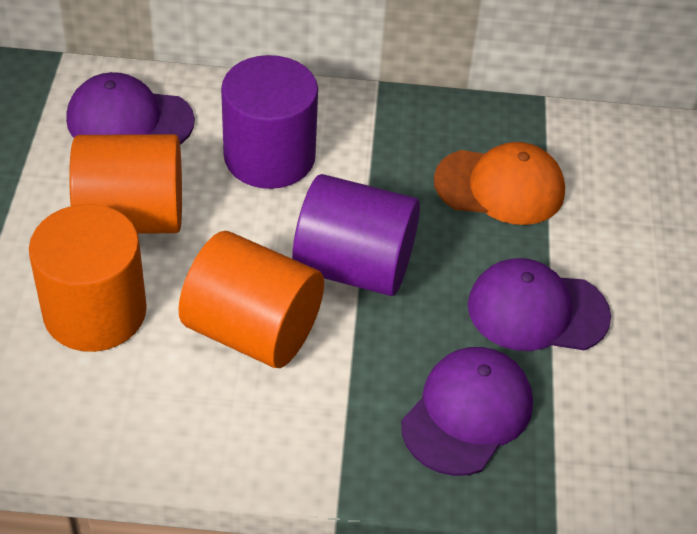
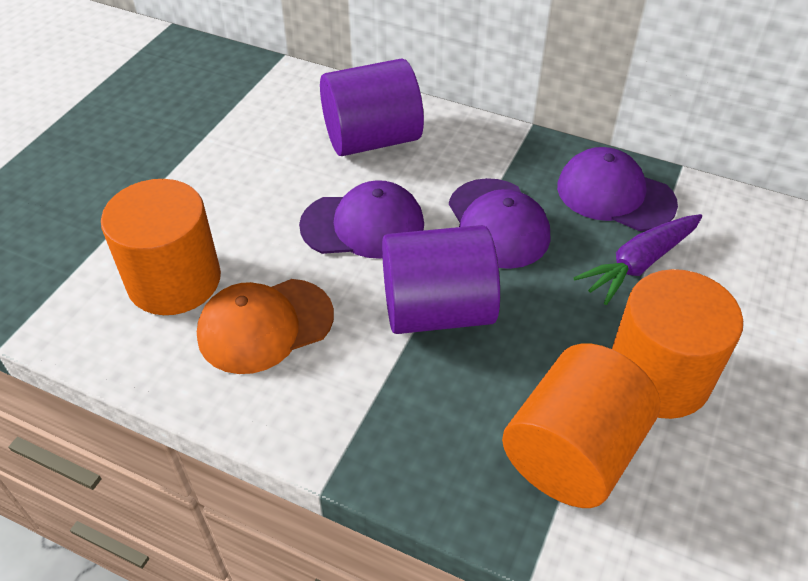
purple carrot: 0 -> 1

